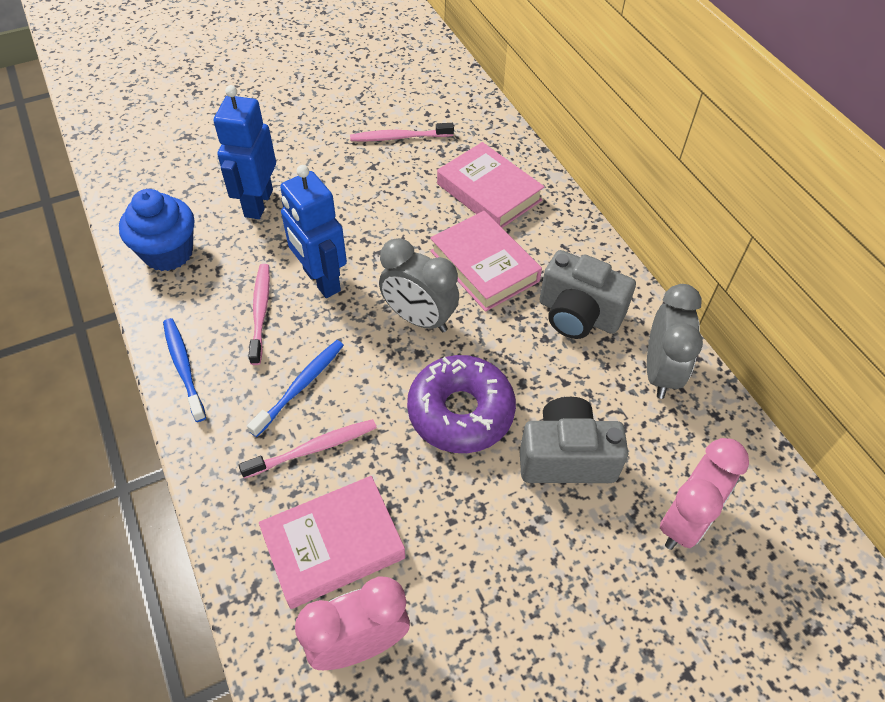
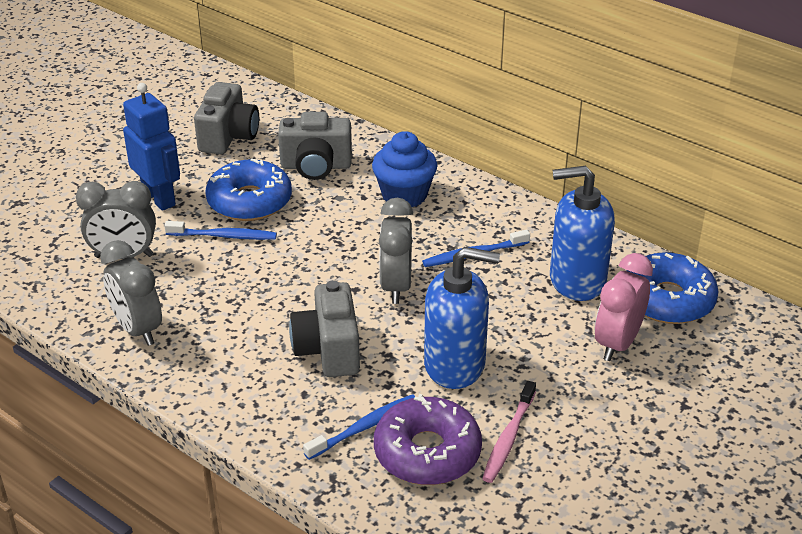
blue donut: 0 -> 2
blue robot: 2 -> 1
blue soap dispenser: 0 -> 2
blue toothbrush: 2 -> 3
grey camera: 2 -> 3
grey clock: 2 -> 3
pink book: 3 -> 0
pink clock: 2 -> 1
pink toothbrush: 3 -> 1

